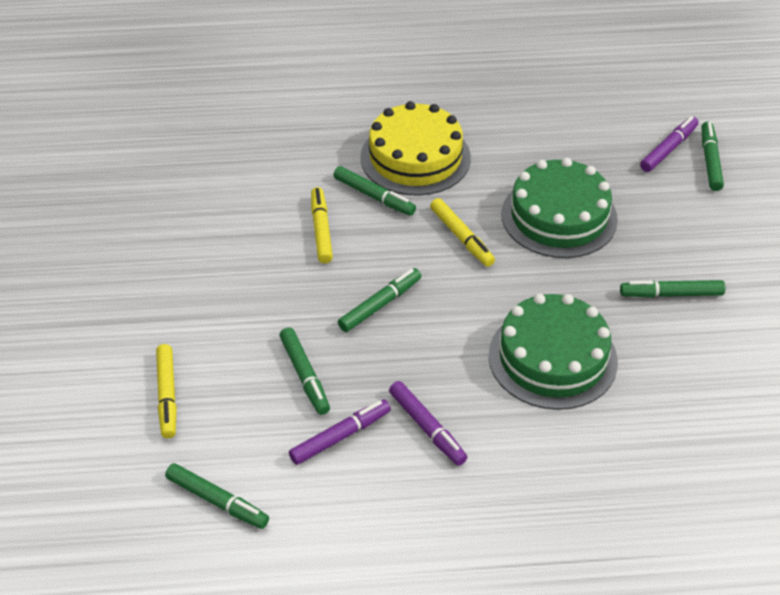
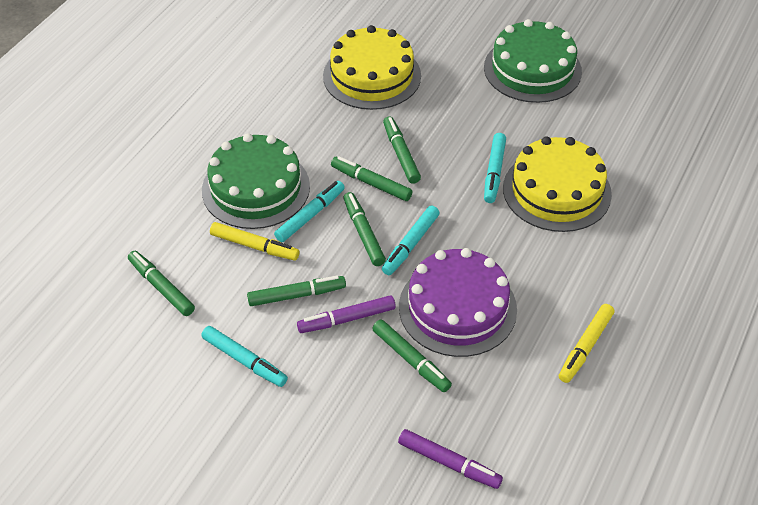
purple cake: 0 -> 1
purple marker: 3 -> 2
turquoise marker: 0 -> 4
yellow cake: 1 -> 2
yellow marker: 3 -> 2

